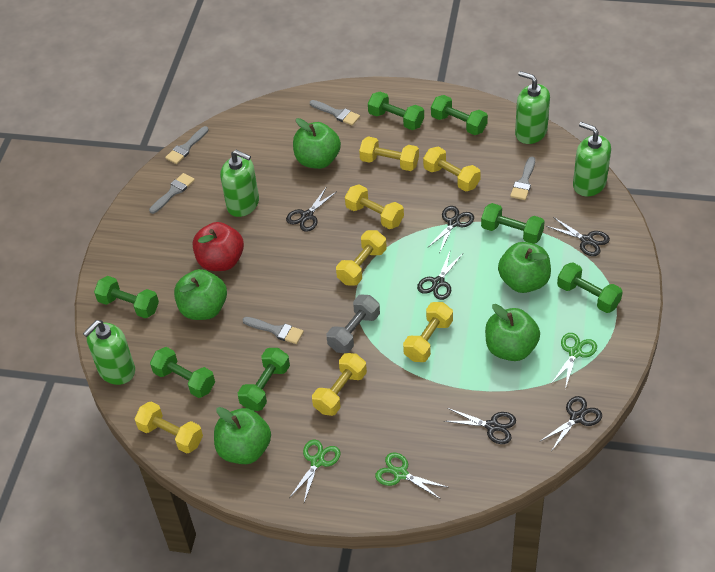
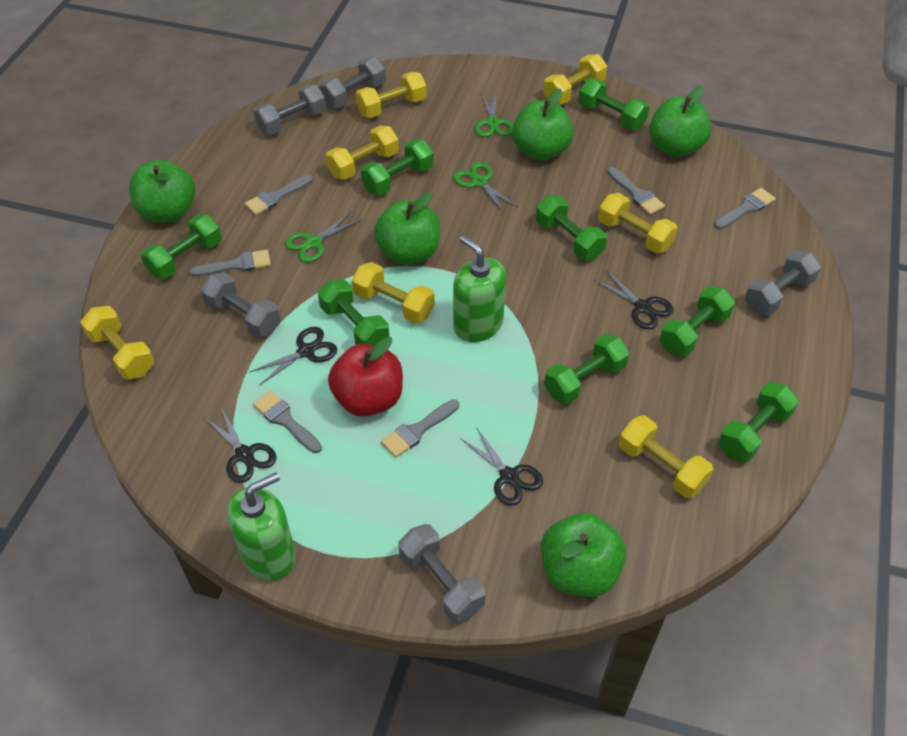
black scissors: 6 -> 4
green dumbbell: 7 -> 8
green soap dispenser: 4 -> 2
grey brush: 5 -> 6
grey dumbbell: 1 -> 5

